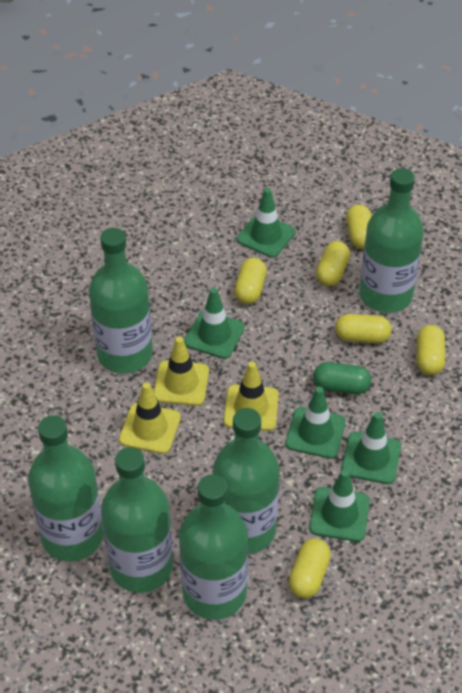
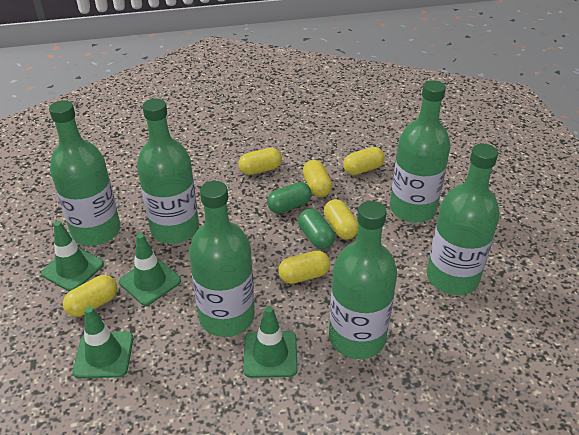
green capsule: 1 -> 2
green traffic cone: 5 -> 4
yellow traffic cone: 3 -> 0

